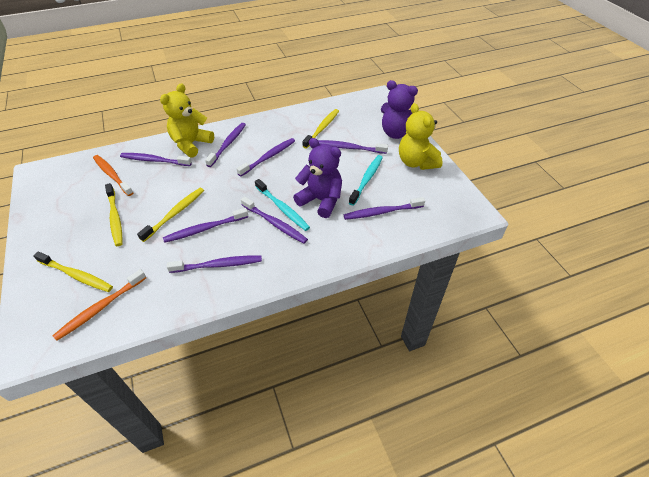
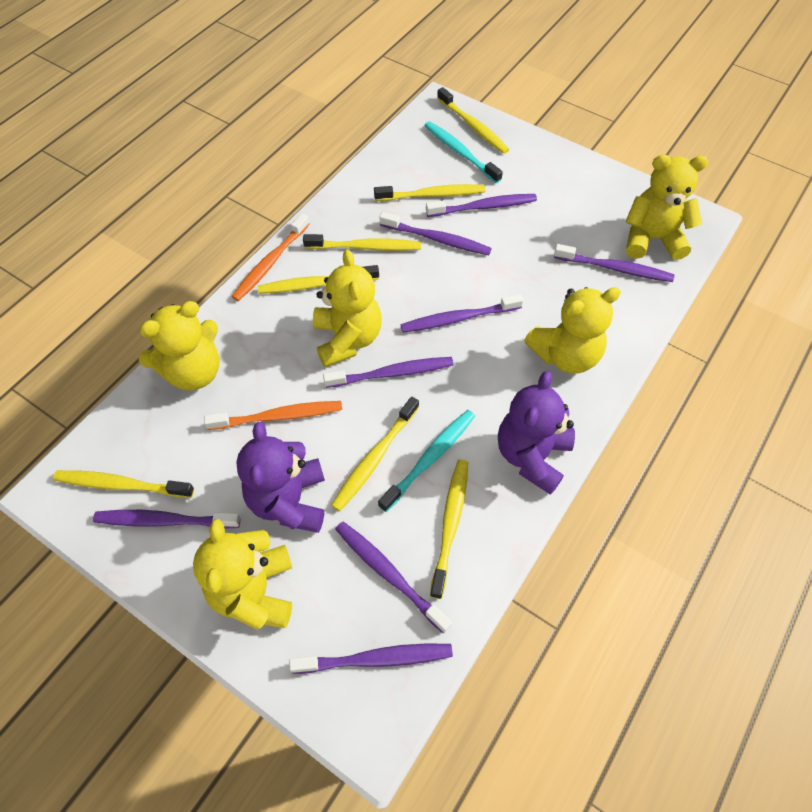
yellow teddy bear: 2 -> 5
yellow toothbrush: 4 -> 7

